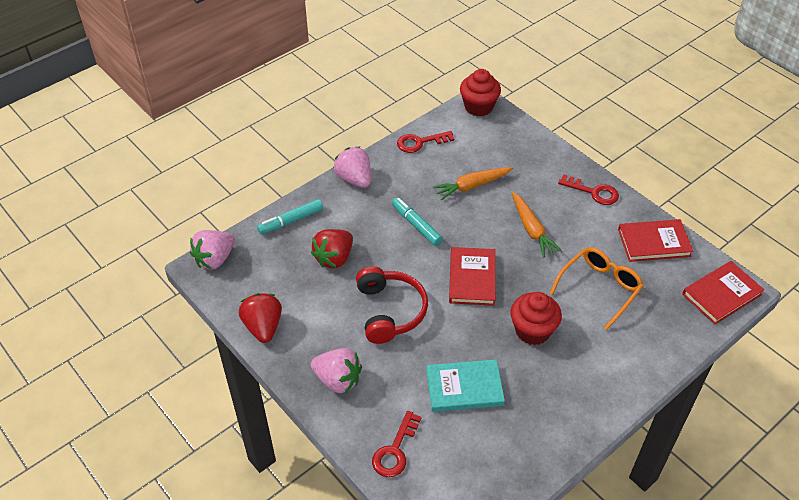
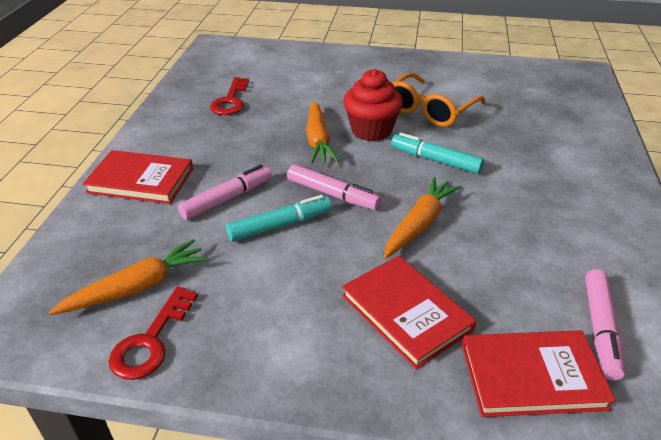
orange carrot: 2 -> 3
pink marker: 0 -> 3
pink strawberry: 3 -> 0
red cupcake: 2 -> 1
red headphones: 1 -> 0
red key: 3 -> 2
red strawberry: 2 -> 0
turquoise book: 1 -> 0

